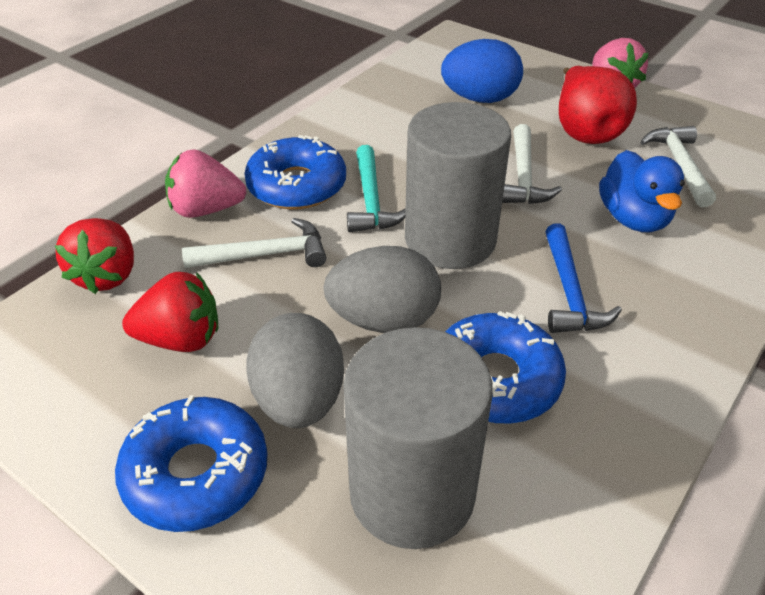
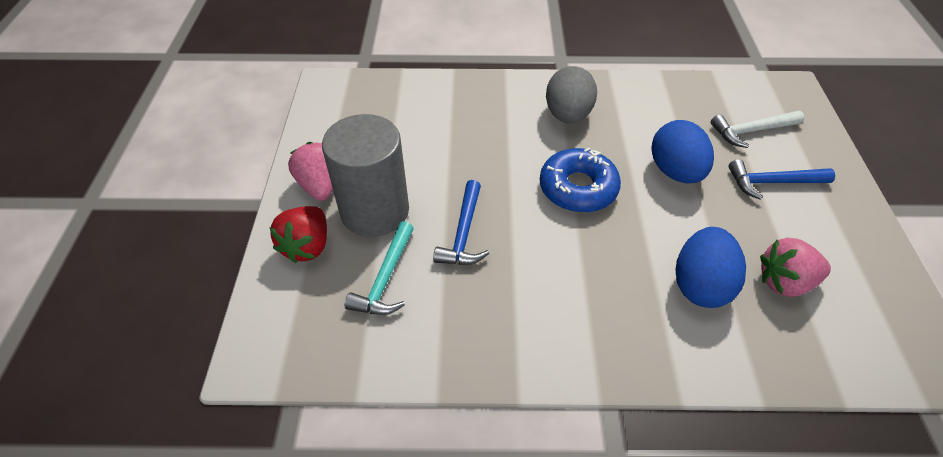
blue donut: 3 -> 1
blue duck: 1 -> 0
blue egg: 1 -> 2
blue hammer: 1 -> 2
grey cylinder: 2 -> 1
grey egg: 2 -> 1
red pear: 1 -> 0
red strawberry: 2 -> 1
white hammer: 3 -> 1

